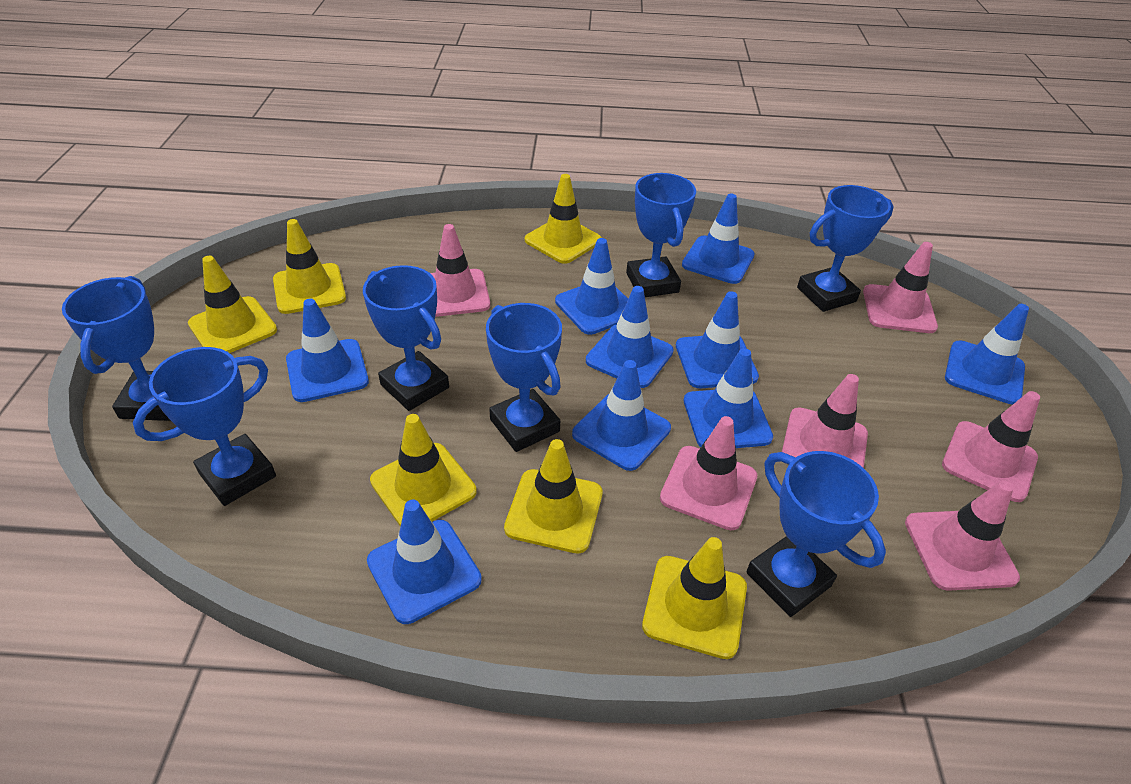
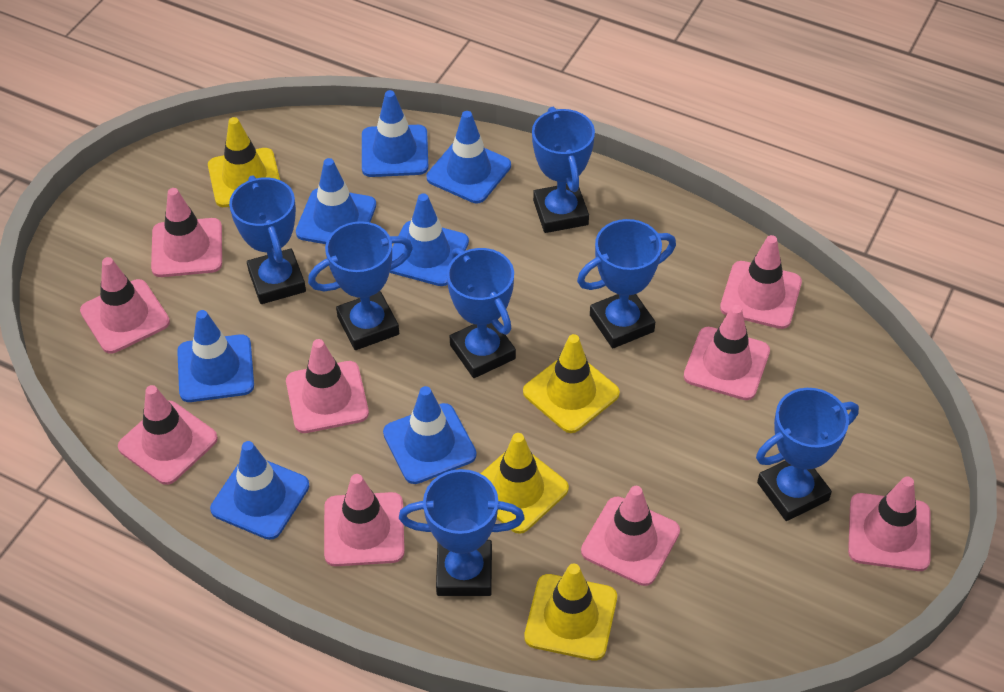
blue traffic cone: 9 -> 7
pink traffic cone: 6 -> 9
yellow traffic cone: 6 -> 4

